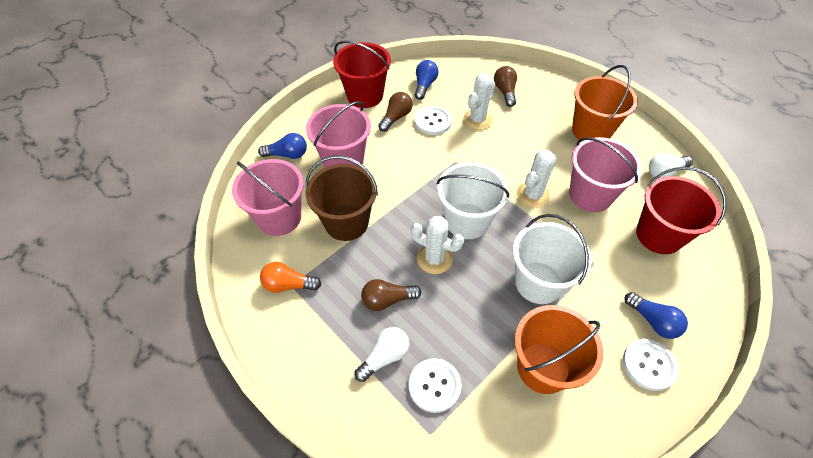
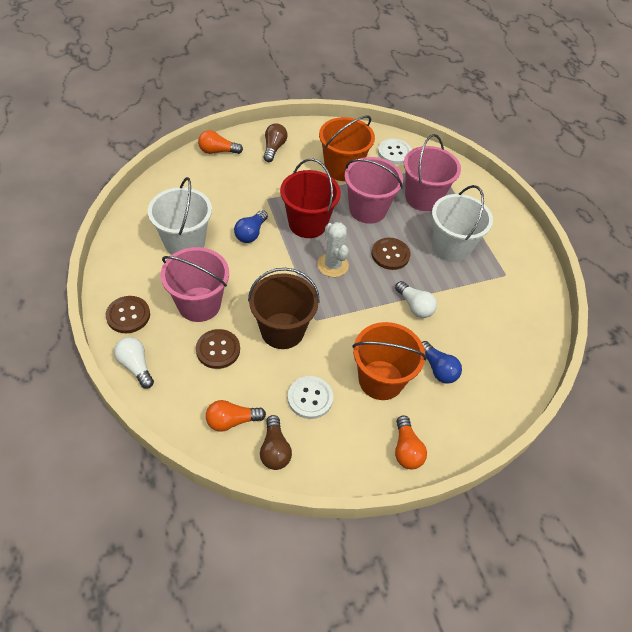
blue light bulb: 3 -> 2
brown button: 0 -> 3
brown light bulb: 3 -> 2
orange light bulb: 1 -> 3
red bucket: 2 -> 1
white button: 3 -> 2
white cactus: 3 -> 1

